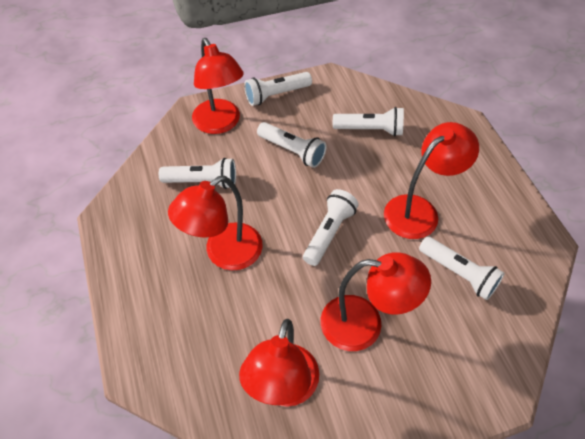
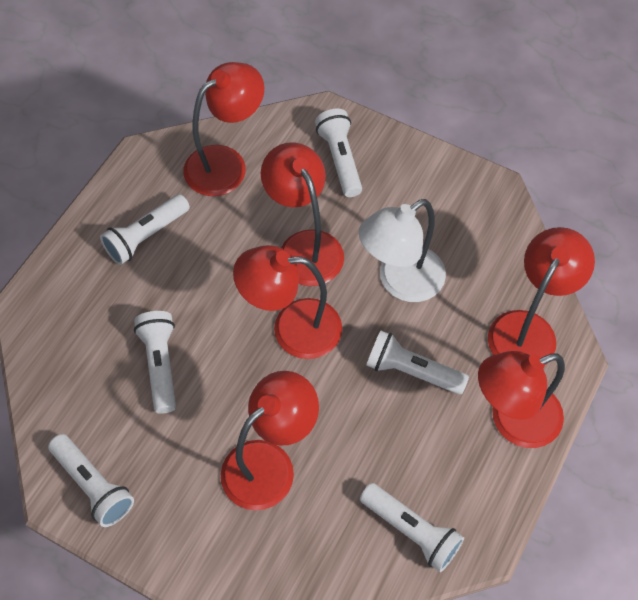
red lamp: 5 -> 6
white lamp: 0 -> 1

